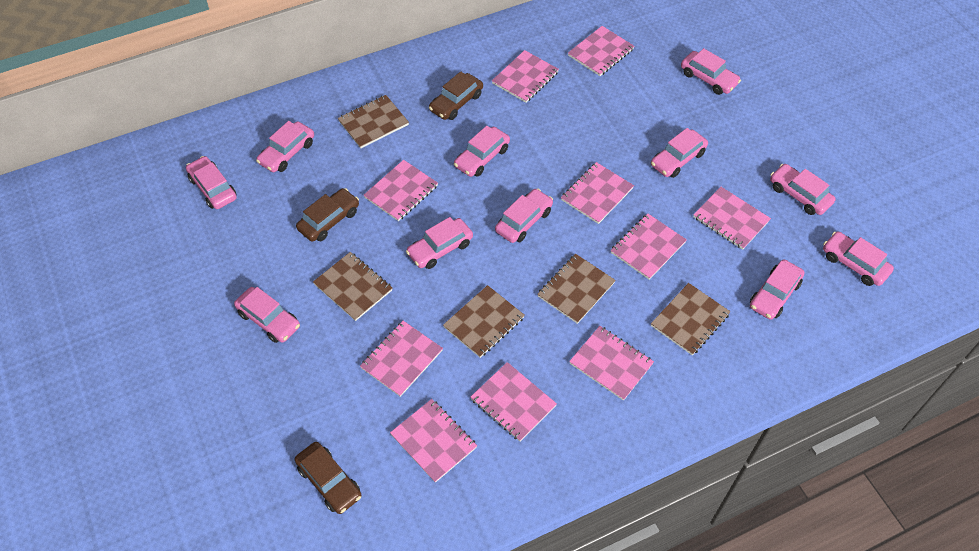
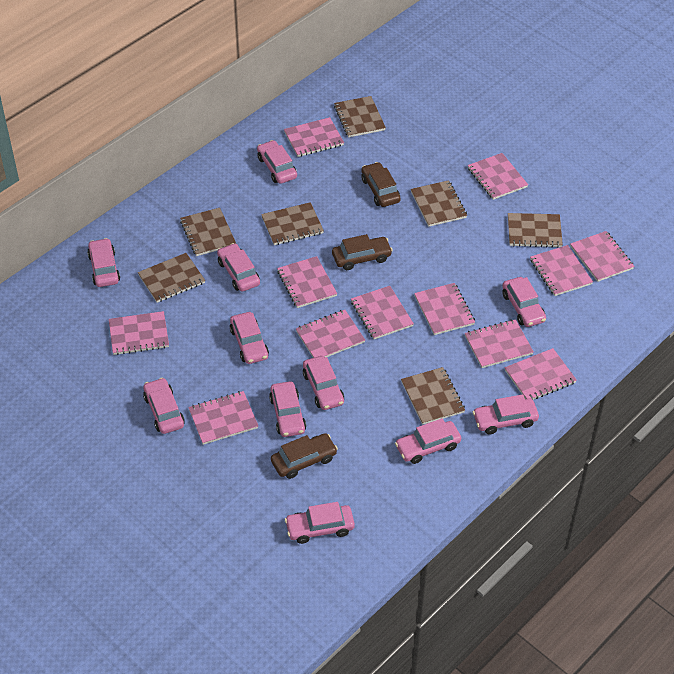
brown notebook: 5 -> 7
pink notebook: 10 -> 12

